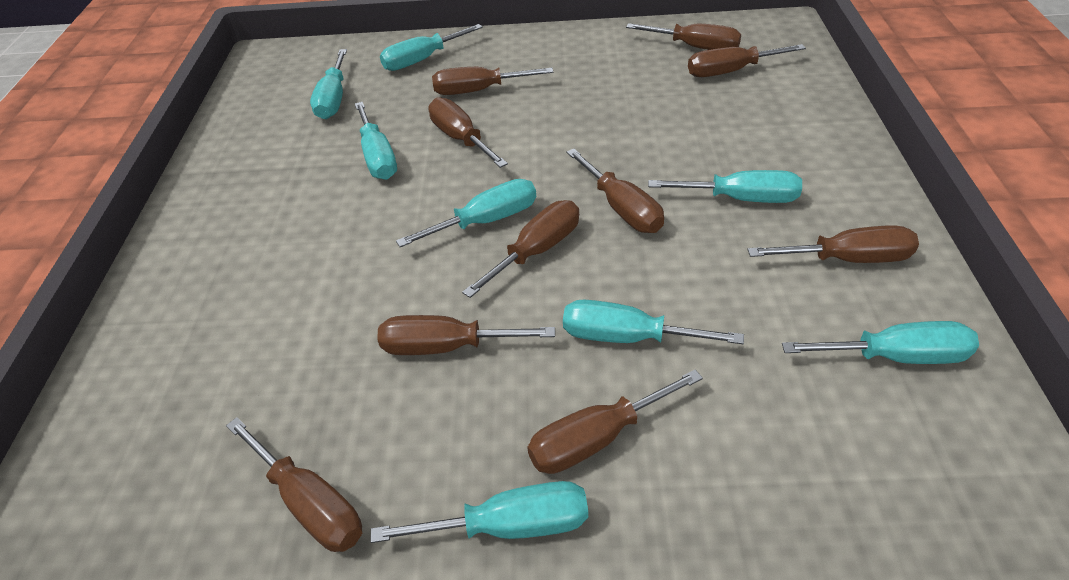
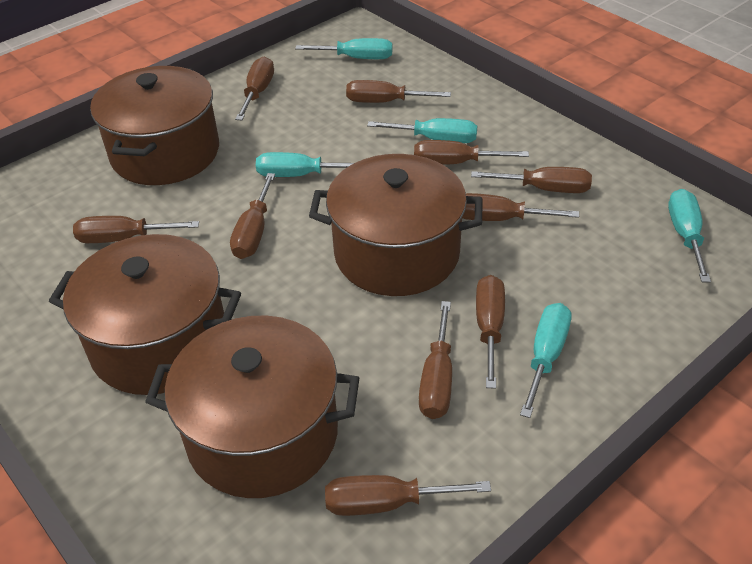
brown pot: 0 -> 4
turquoise screwdriver: 8 -> 5

